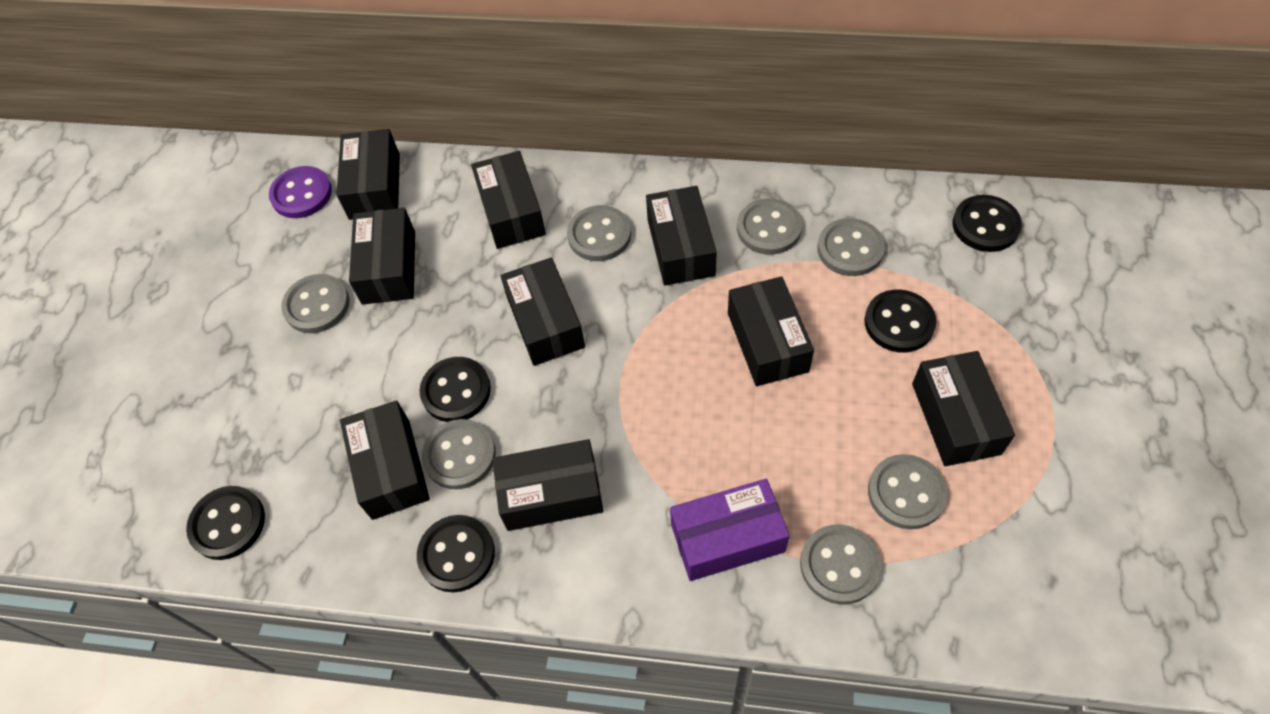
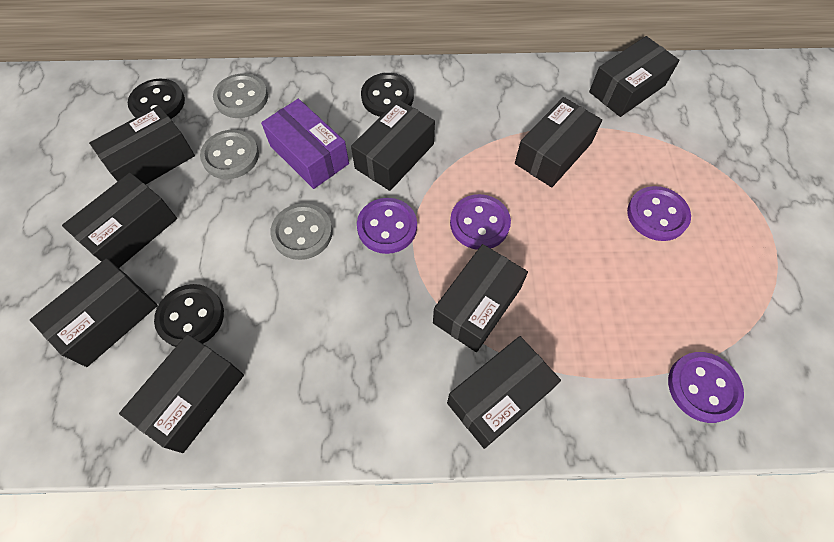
black button: 5 -> 3
grey button: 7 -> 3
purple button: 1 -> 4

